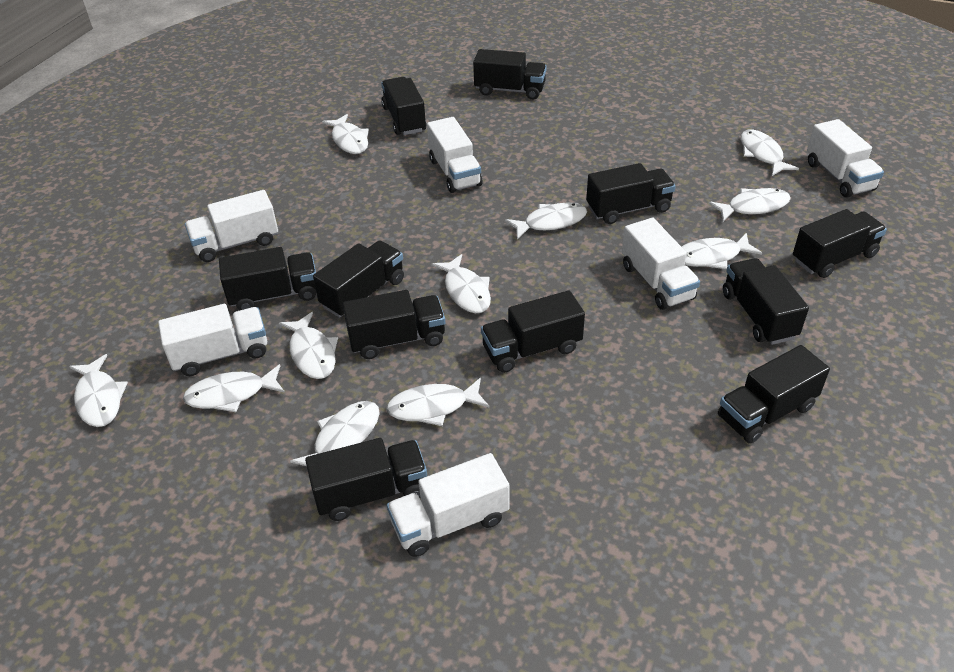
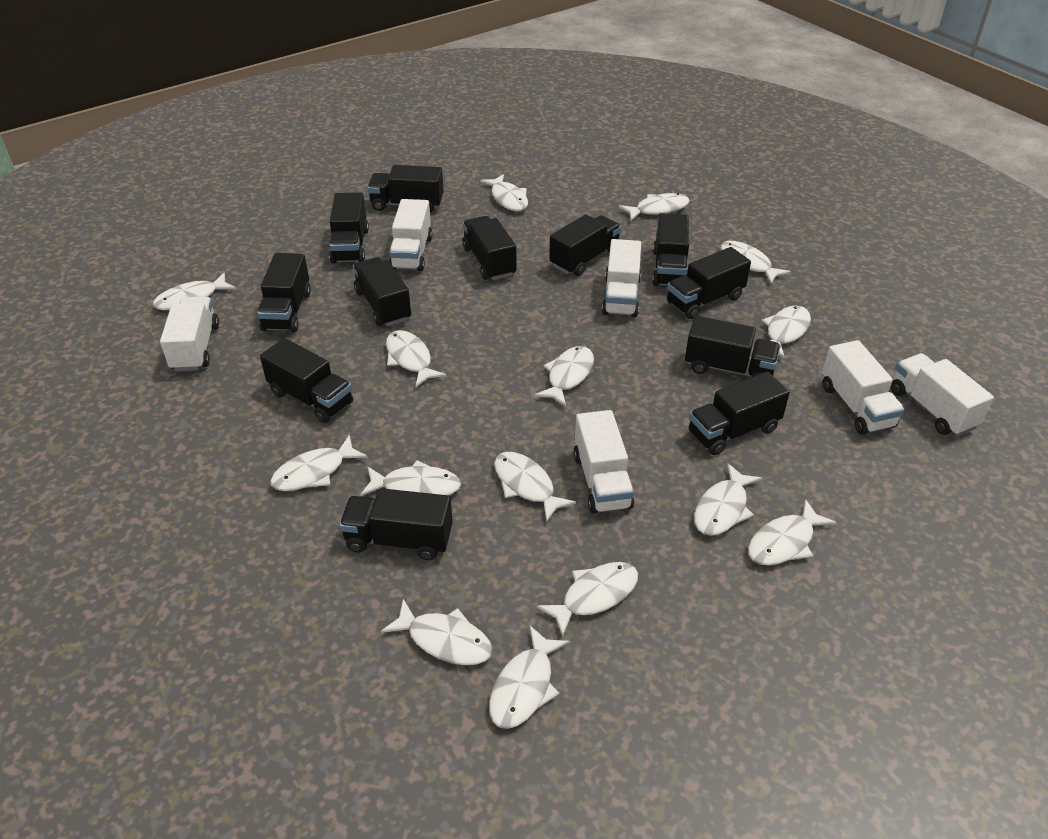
black truck: 11 -> 12
white fish: 11 -> 15

